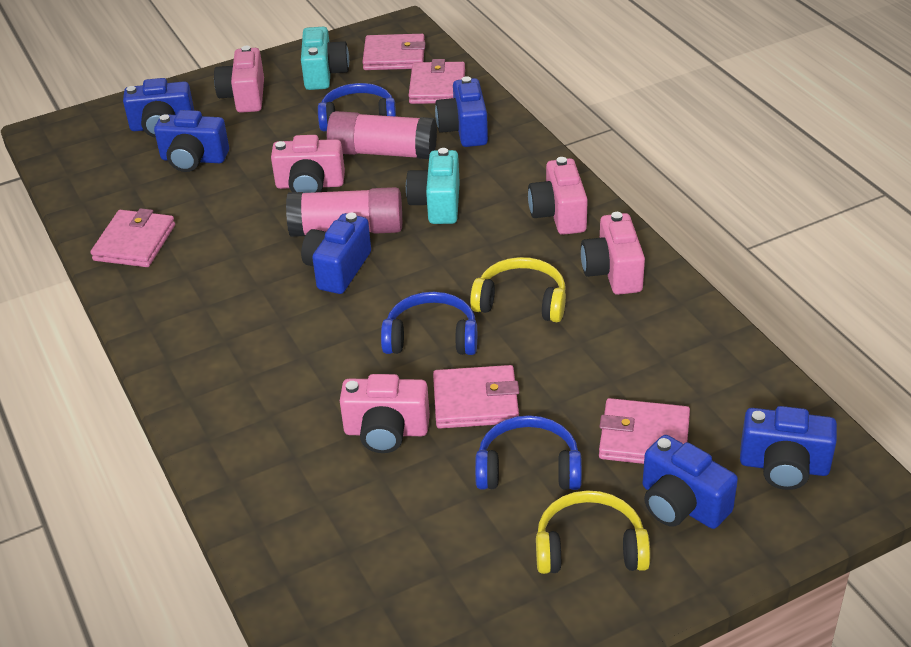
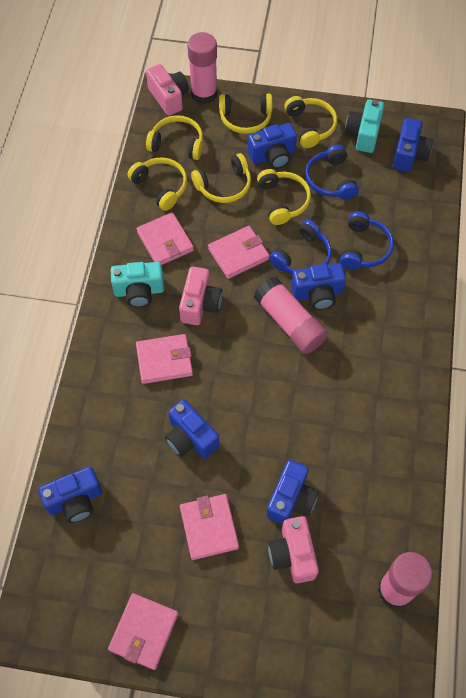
pink camera: 5 -> 3
pink glue stick: 2 -> 3
yellow headphones: 2 -> 6

